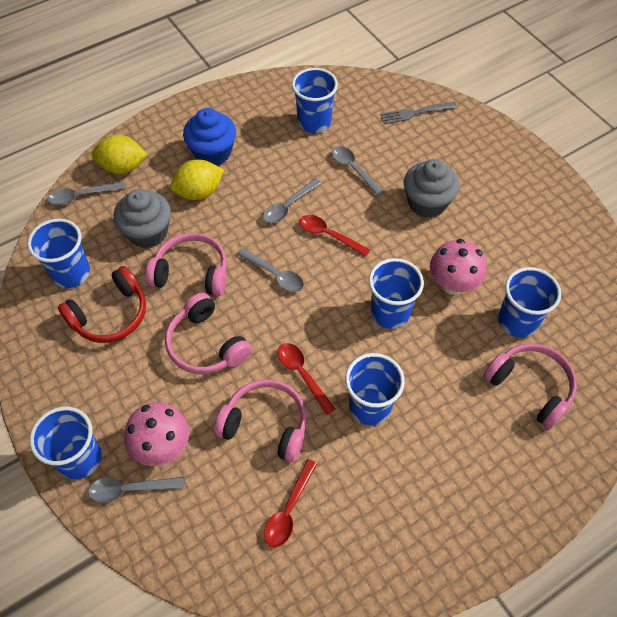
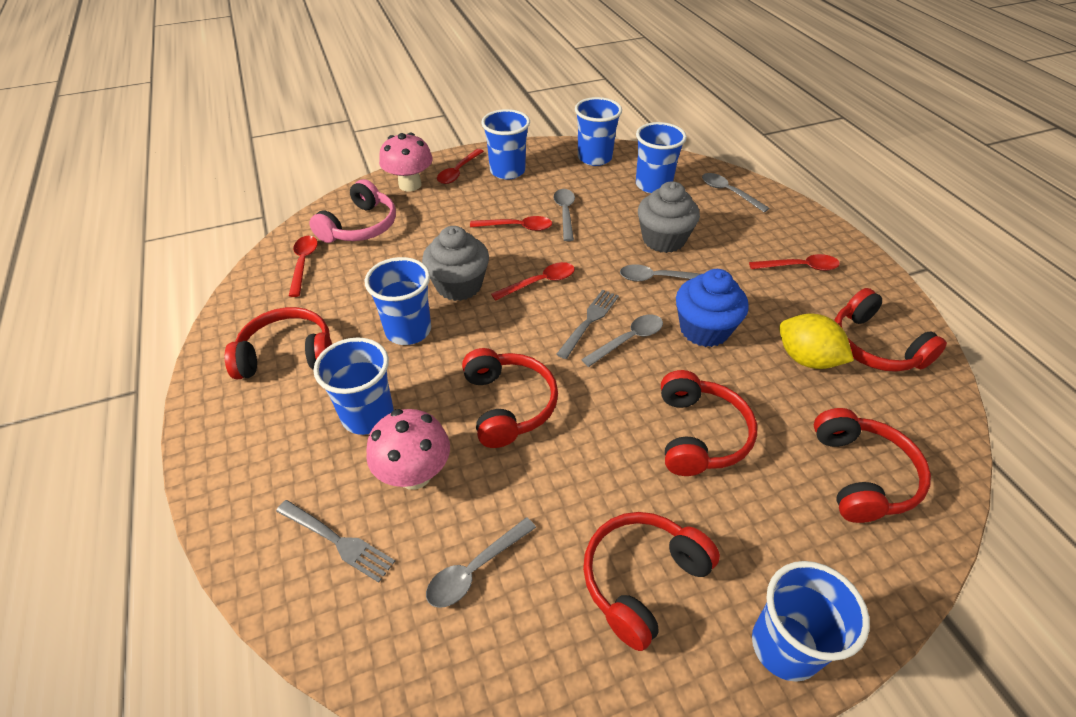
grey fork: 1 -> 2
pink headphones: 4 -> 1
red headphones: 1 -> 6
red spoon: 3 -> 5
yellow lemon: 2 -> 1

